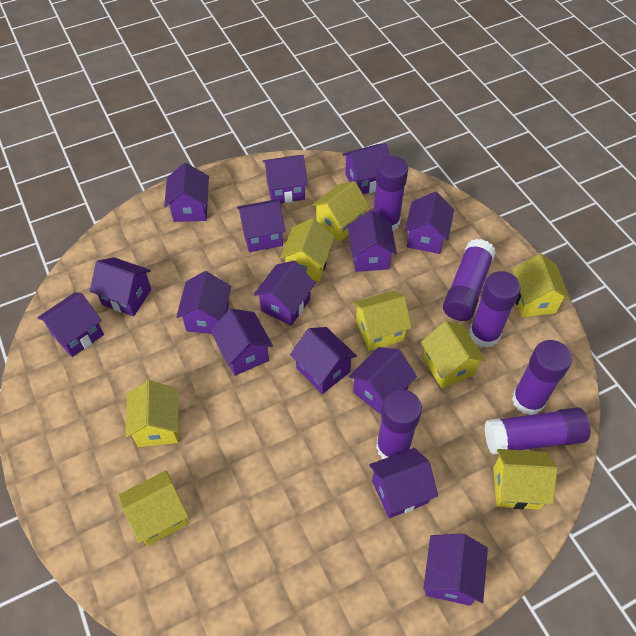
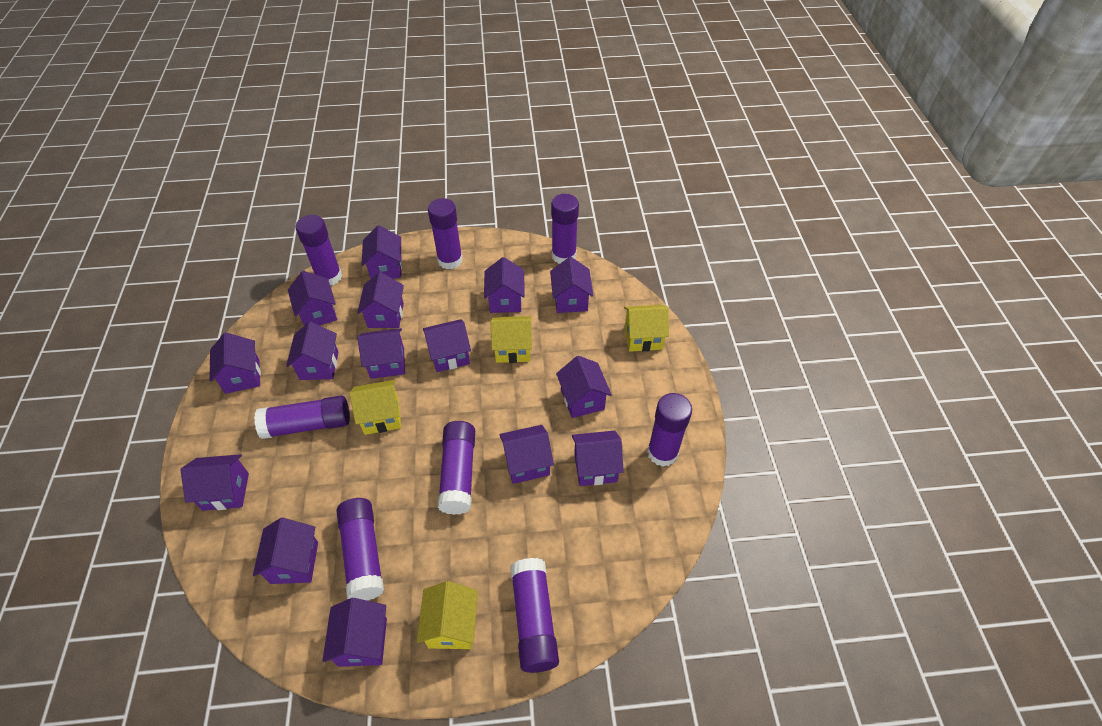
purple glue stick: 6 -> 8
yellow house: 8 -> 4

